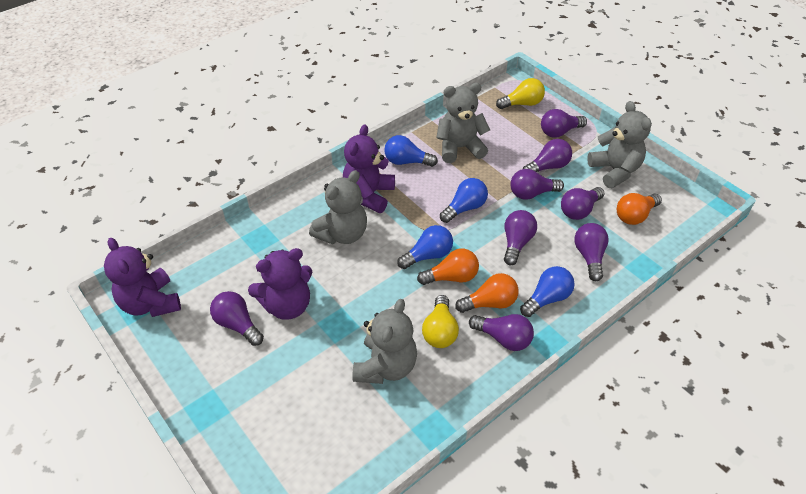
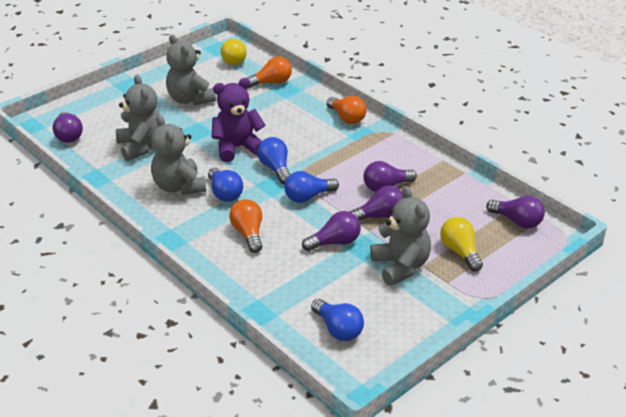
purple light bulb: 8 -> 5
purple teddy bear: 3 -> 1

